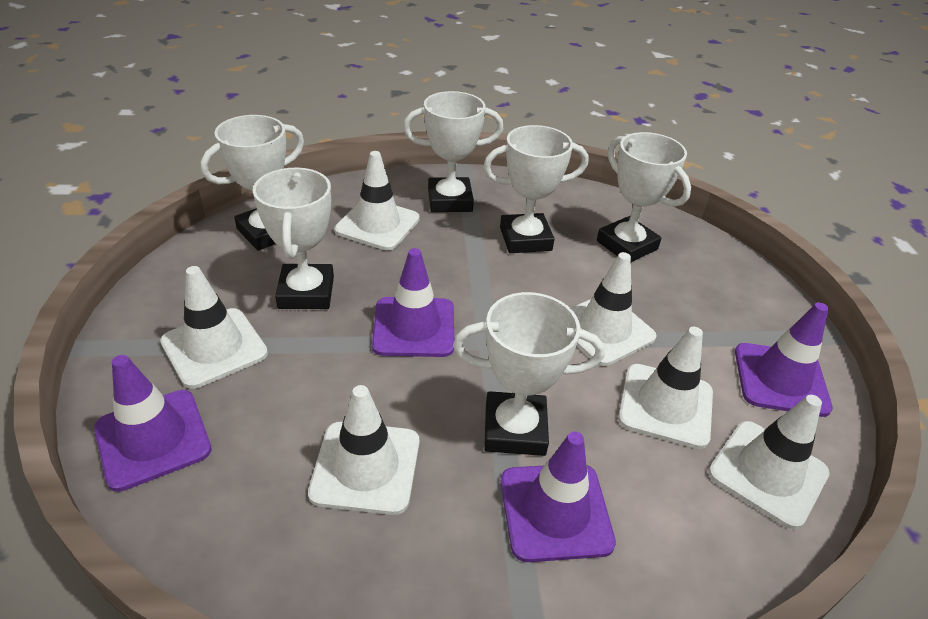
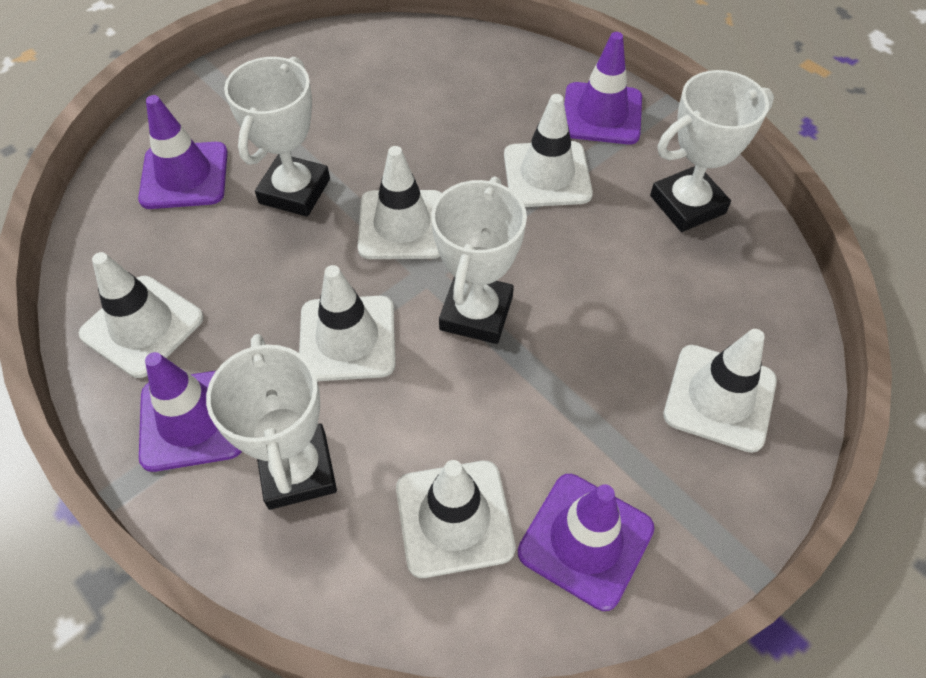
white trophy: 6 -> 4

